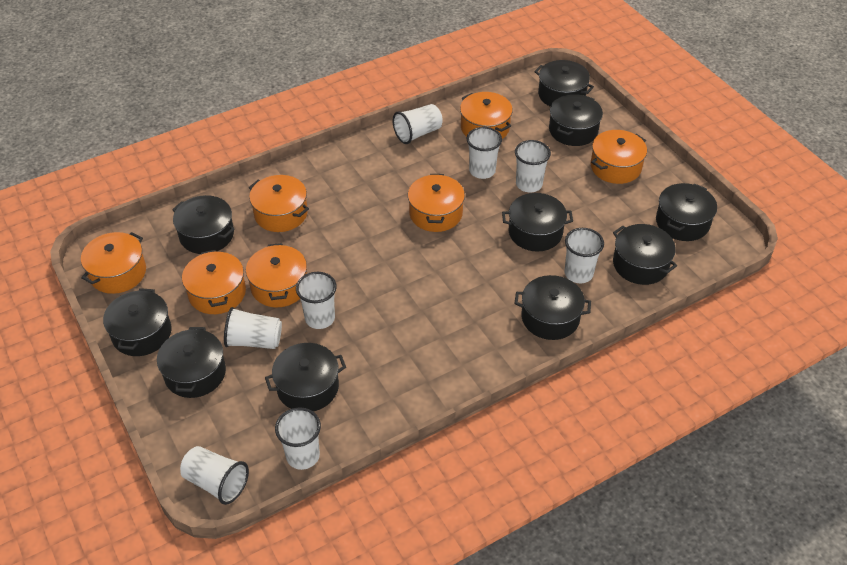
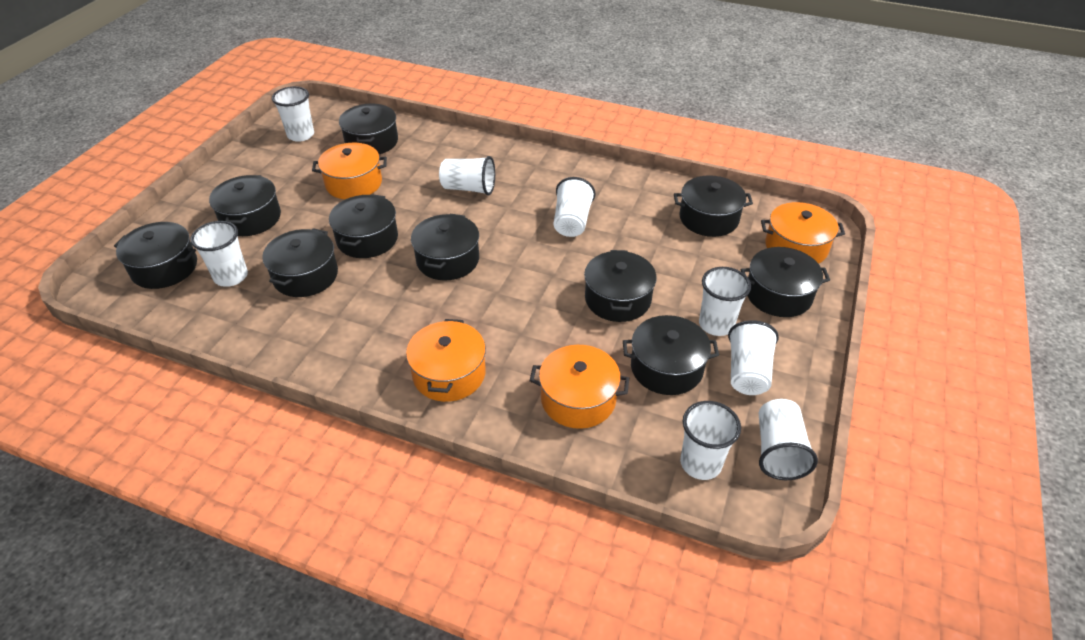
orange pot: 7 -> 4

